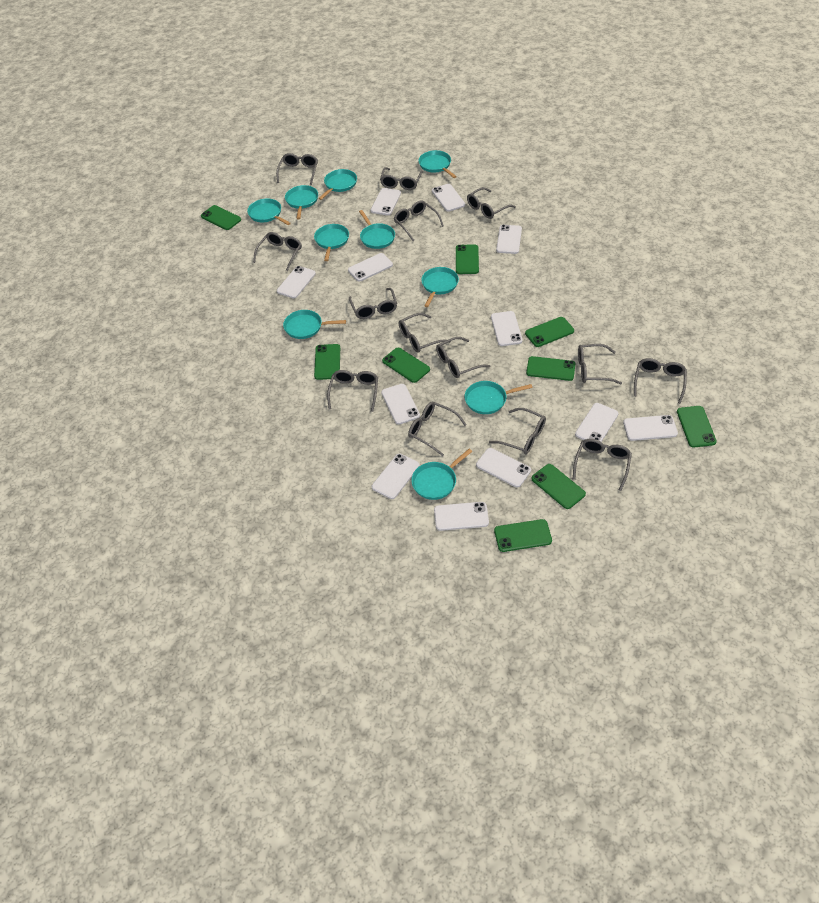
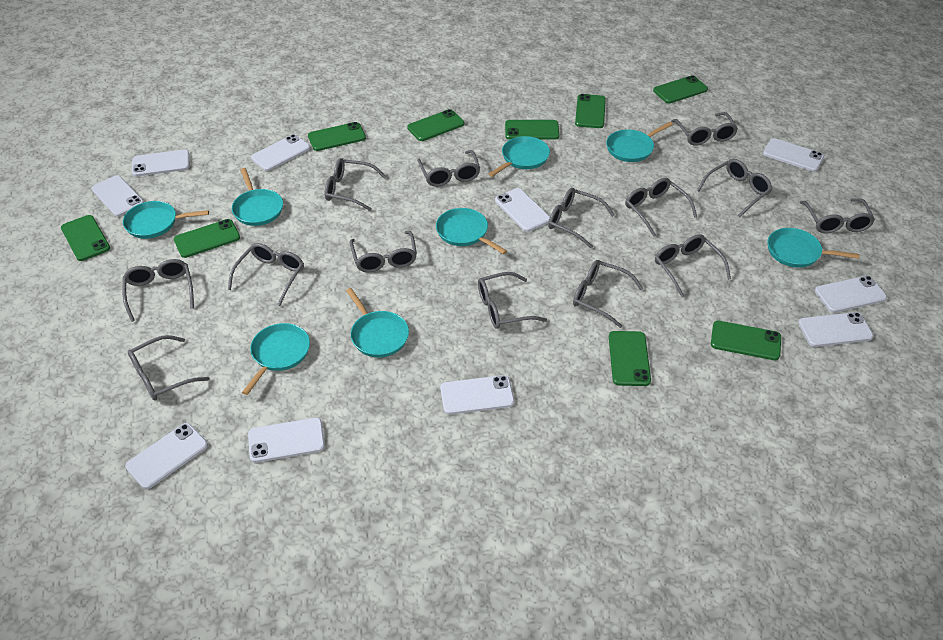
turquoise pan: 10 -> 8
white phone: 12 -> 10

